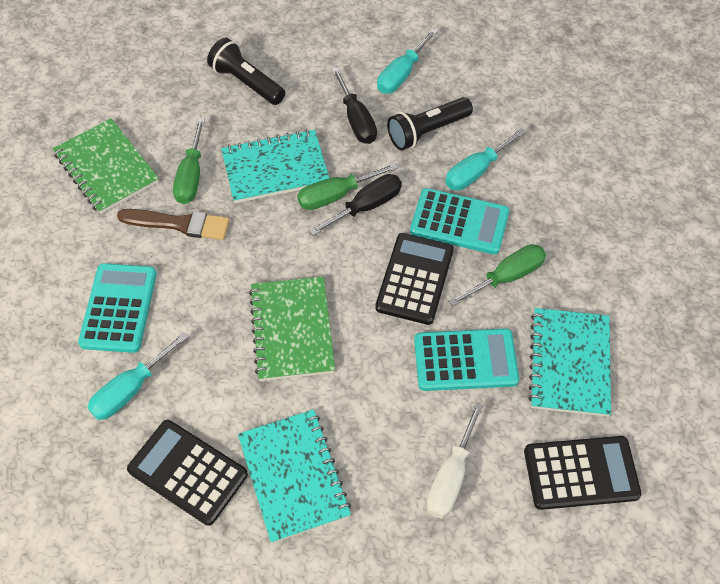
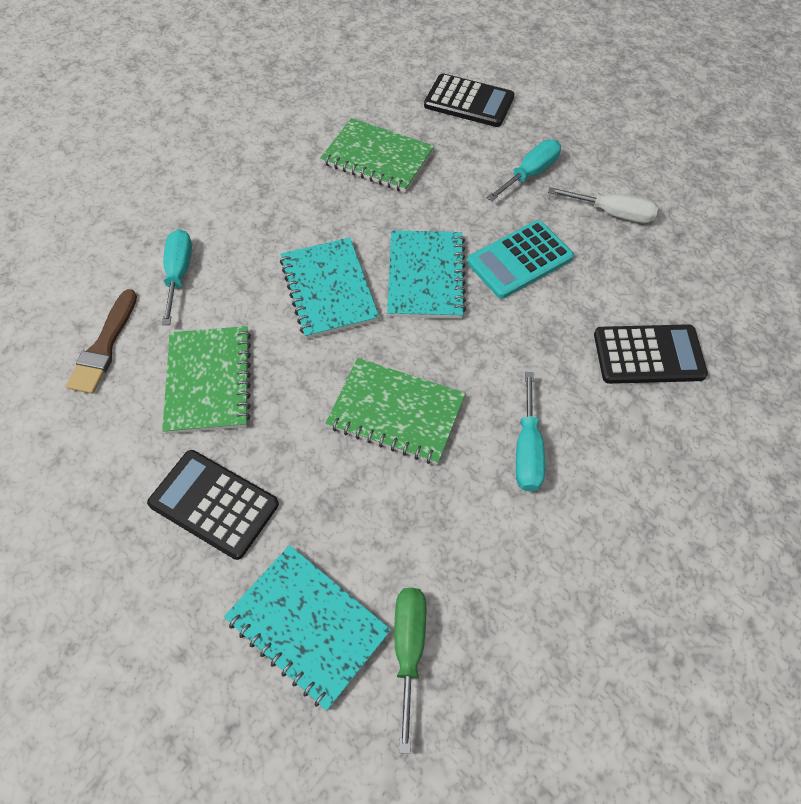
black flashlight: 2 -> 0
black screwdriver: 2 -> 0
green notebook: 2 -> 3
green screwdriver: 3 -> 1
turquoise calculator: 3 -> 1

